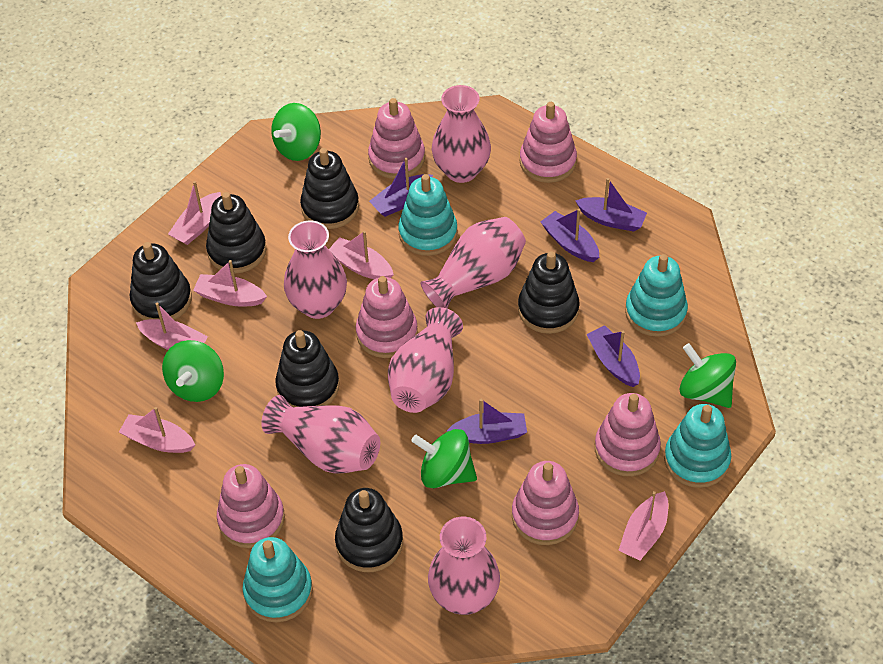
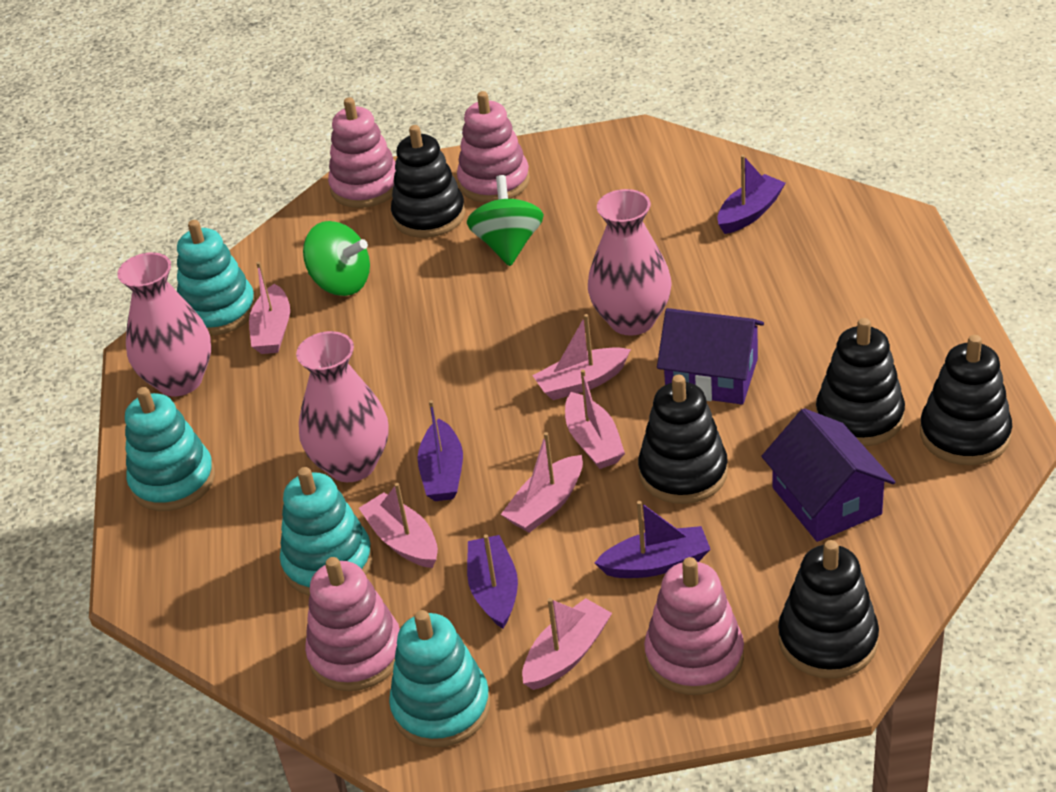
black stacking toy: 6 -> 5
green spinning top: 4 -> 2
pink stacking toy: 6 -> 4
pink vase: 6 -> 3
purple boat: 5 -> 4
purple house: 0 -> 2

